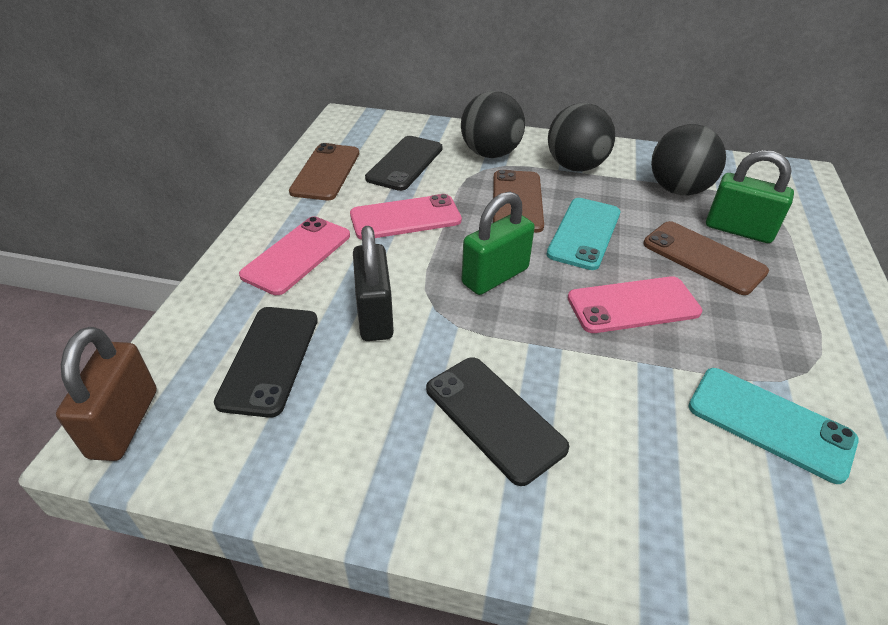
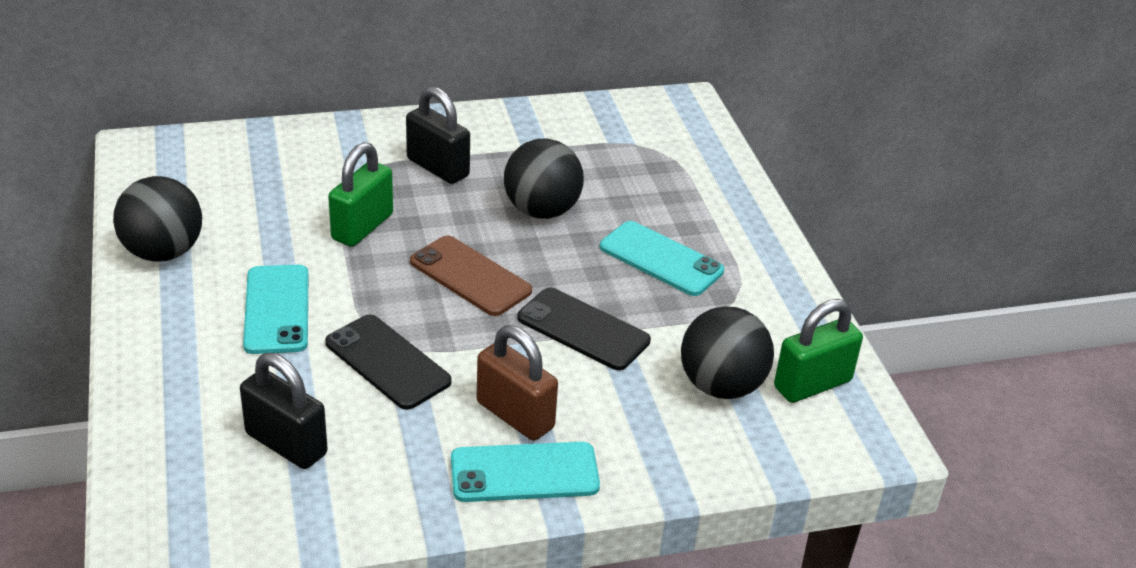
black padlock: 1 -> 2
black phone: 3 -> 2
brown phone: 3 -> 1
pink phone: 3 -> 0
turquoise phone: 2 -> 3

